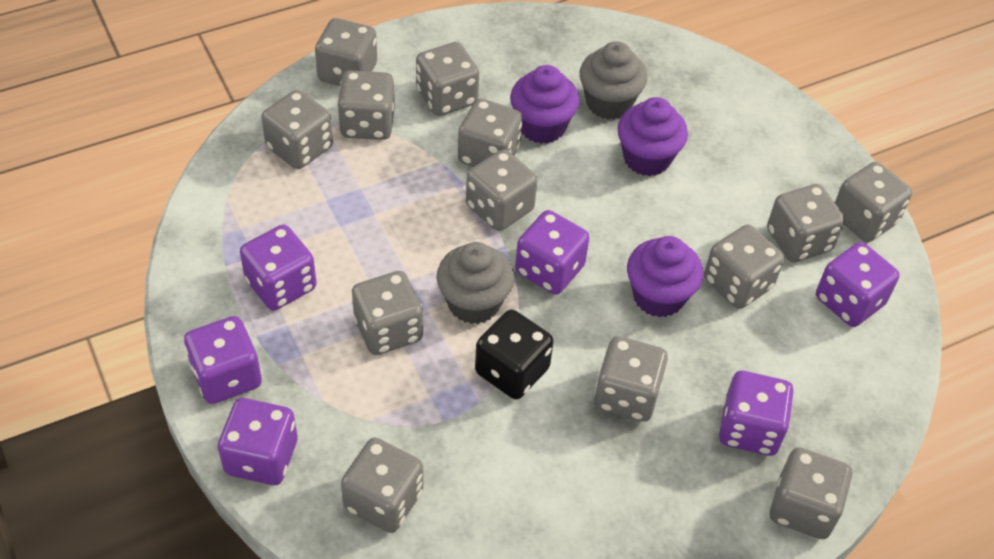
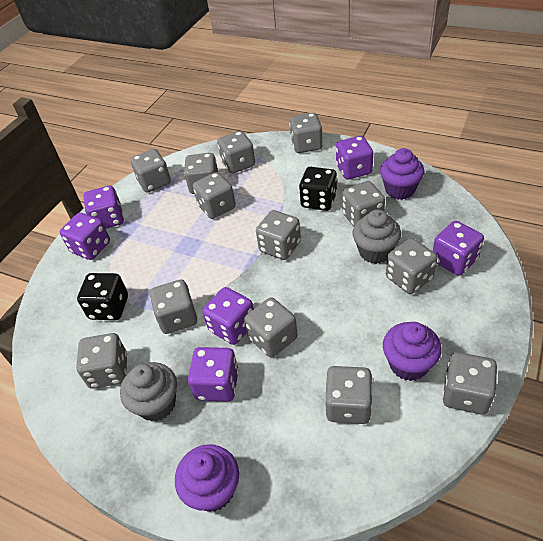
black dice: 1 -> 2

